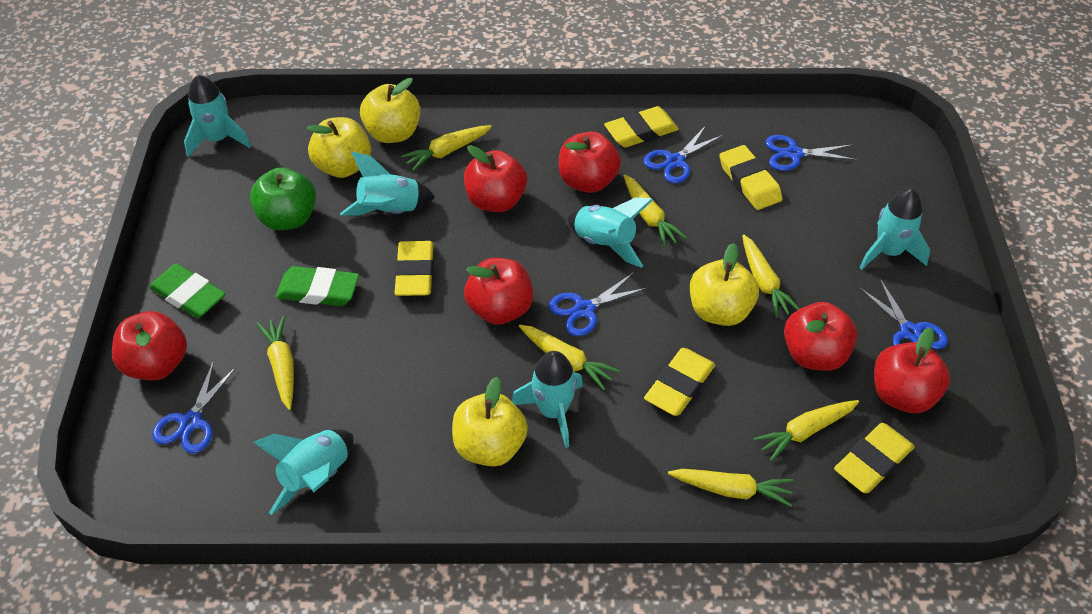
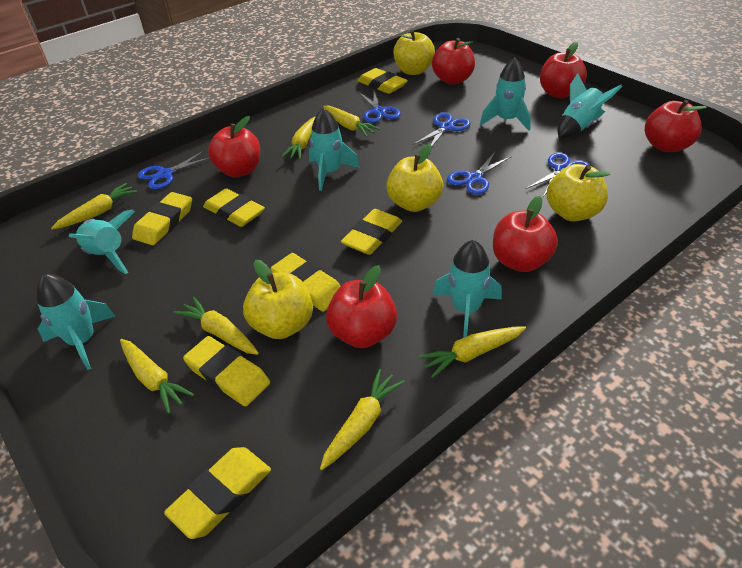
green apple: 1 -> 0
green eraser: 2 -> 0
yellow eraser: 5 -> 7

